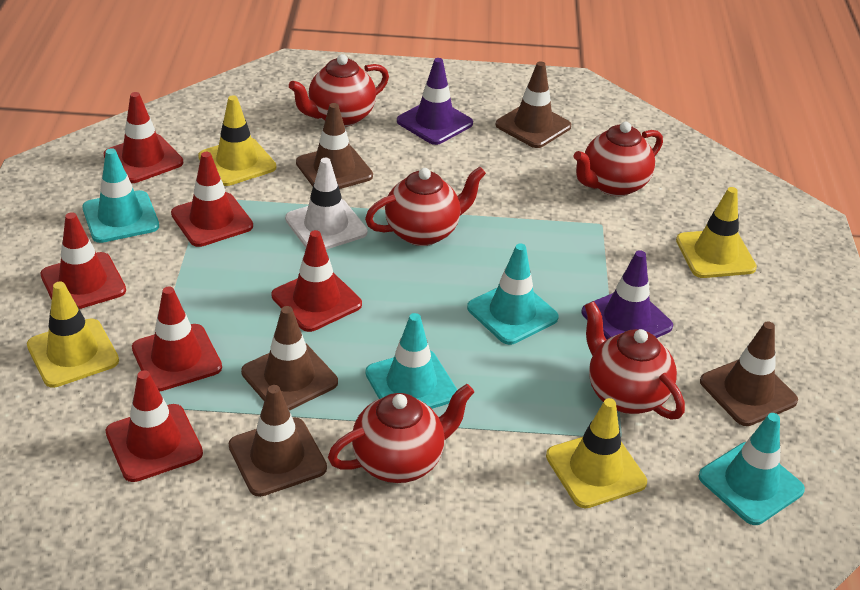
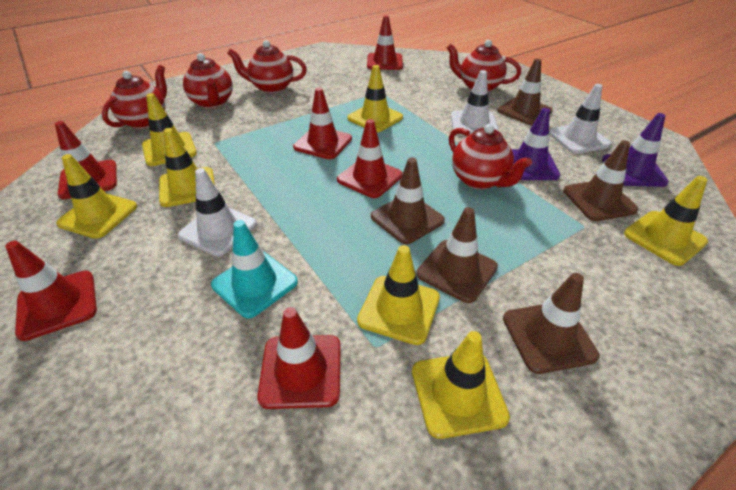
turquoise traffic cone: 4 -> 1
white traffic cone: 1 -> 3
yellow traffic cone: 4 -> 7

